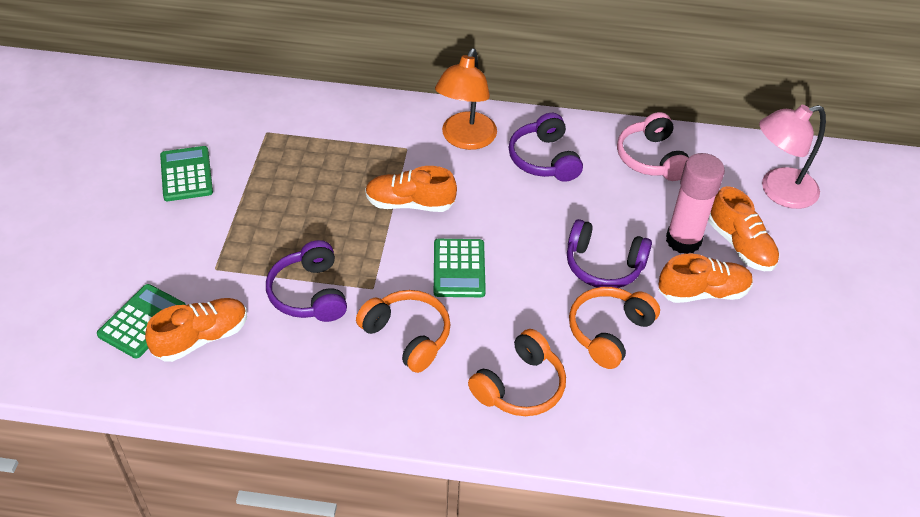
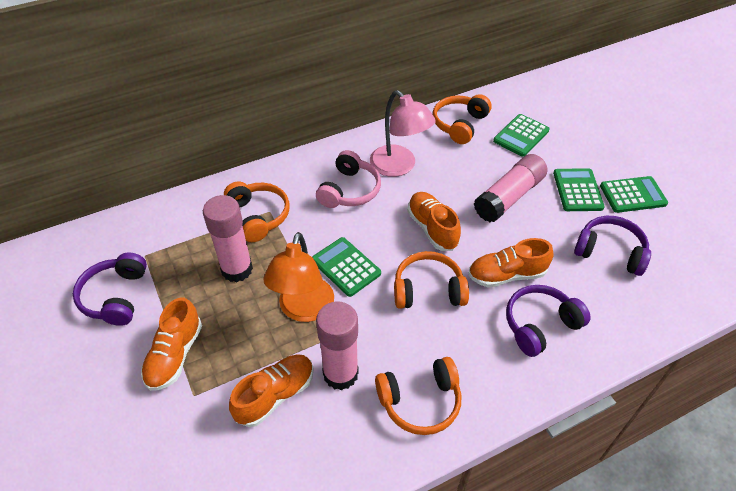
green calculator: 3 -> 4
orange headphones: 3 -> 4
pink glue stick: 1 -> 3

